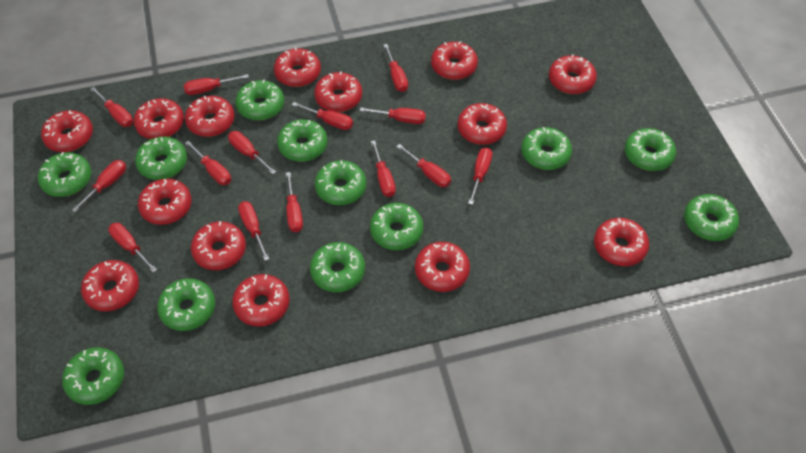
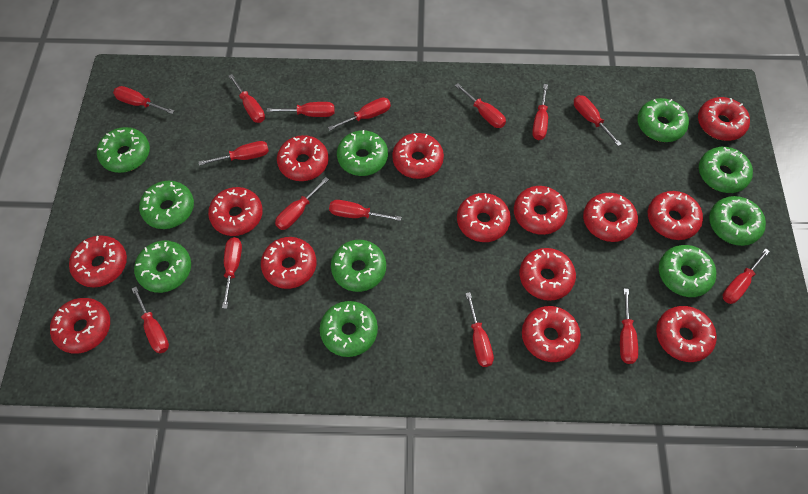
green donut: 12 -> 10
red screwdriver: 14 -> 15

